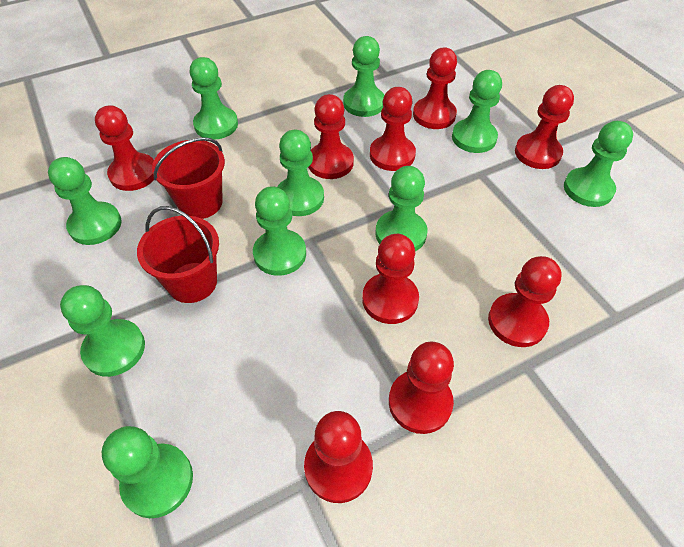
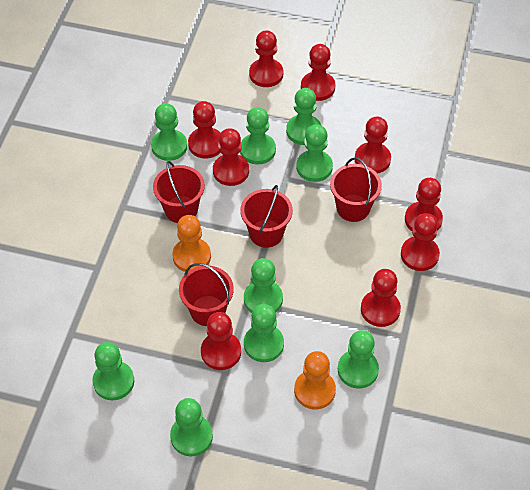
green pawn: 10 -> 9
orange pawn: 0 -> 2
red bucket: 2 -> 4

